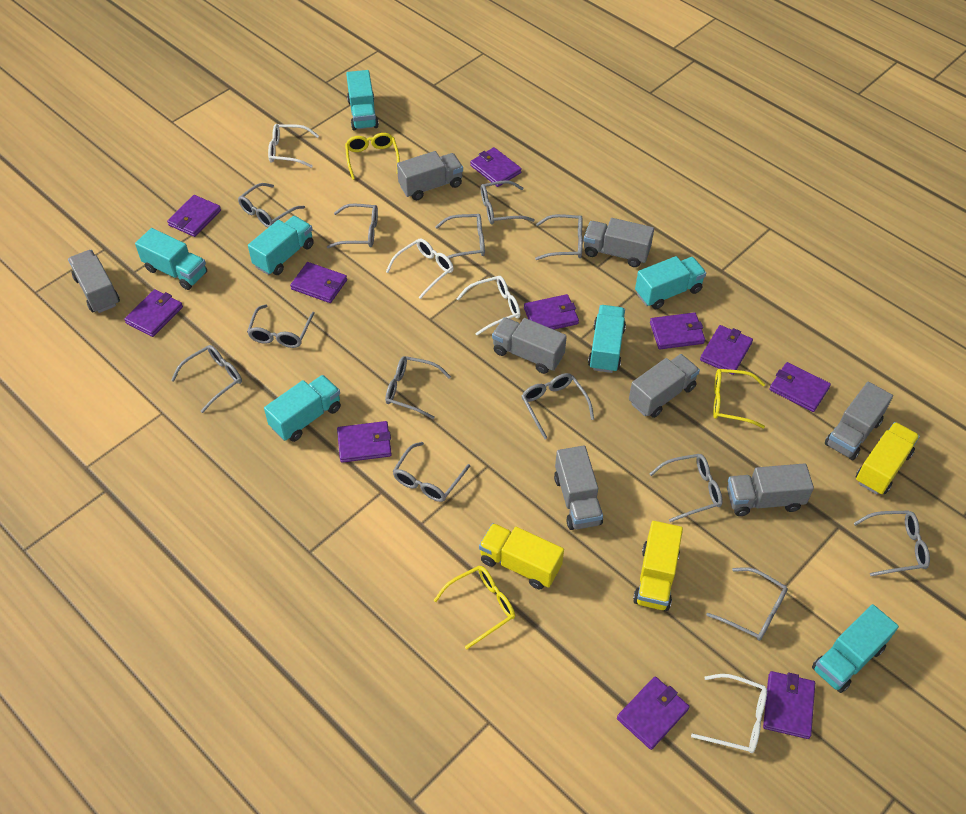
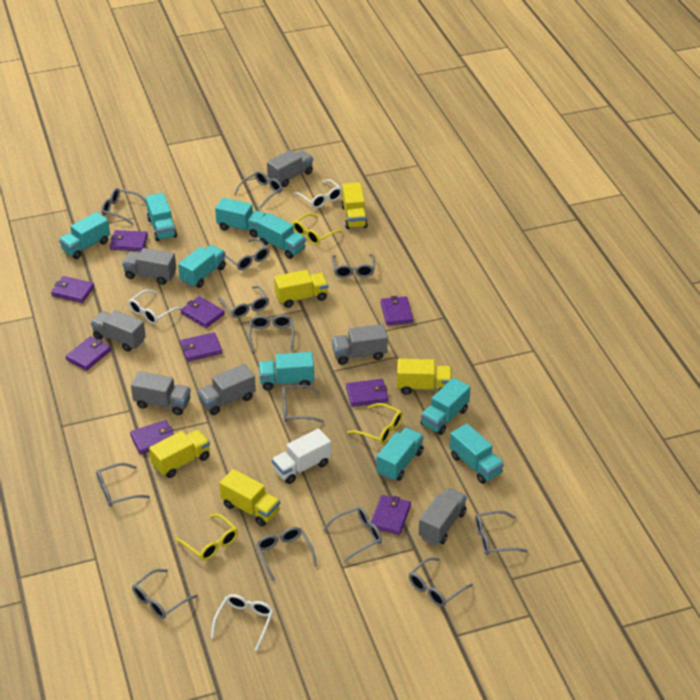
grey truck: 8 -> 7
purple wallet: 11 -> 9
turquoise truck: 7 -> 9
white glasses: 4 -> 3
white truck: 0 -> 1
yellow truck: 3 -> 5

